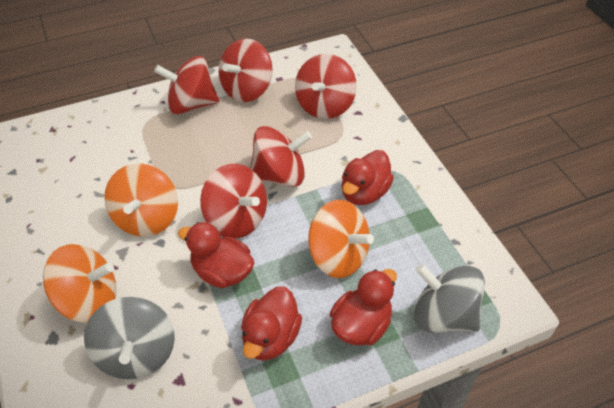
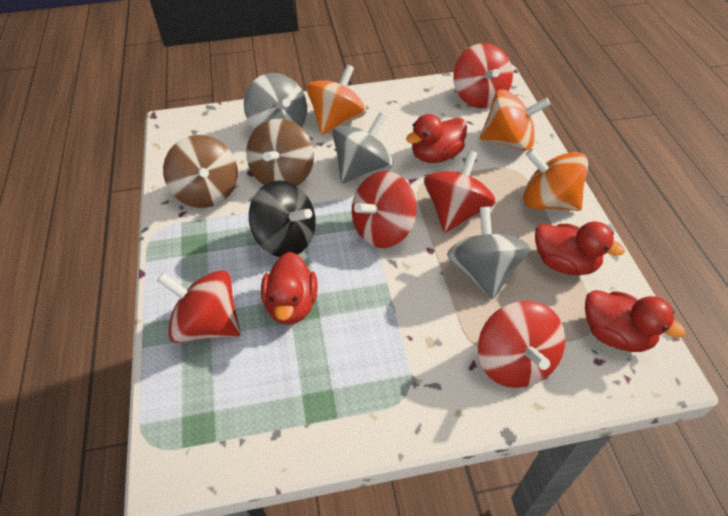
black spinning top: 0 -> 1
brown spinning top: 0 -> 2
grey spinning top: 2 -> 3

